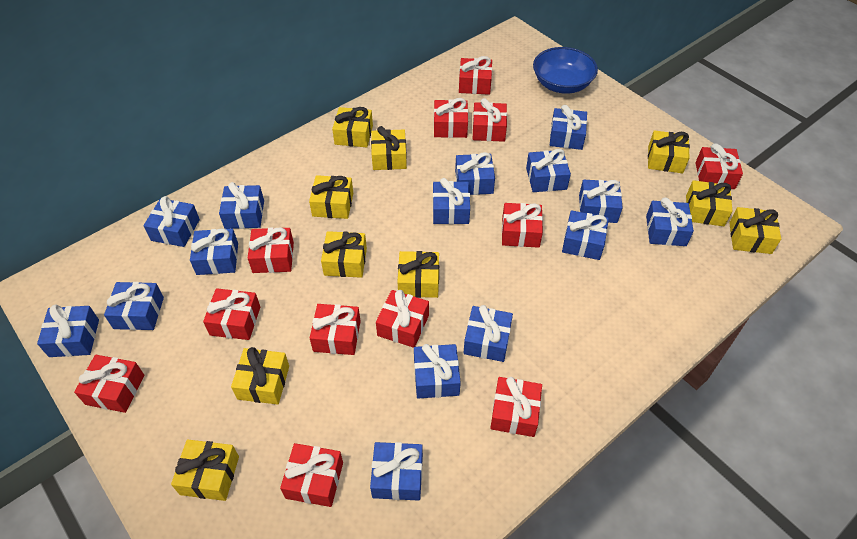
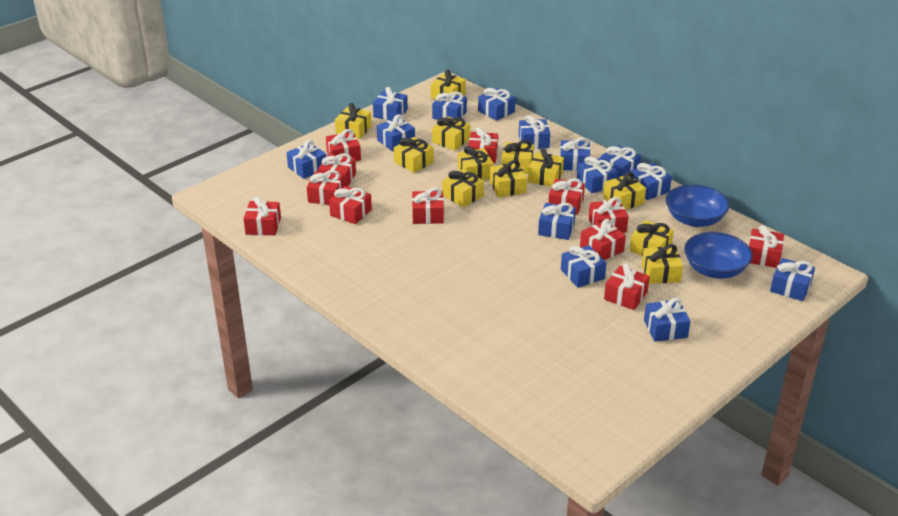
blue bowl: 1 -> 2
blue gift: 15 -> 14
yellow gift: 10 -> 12

